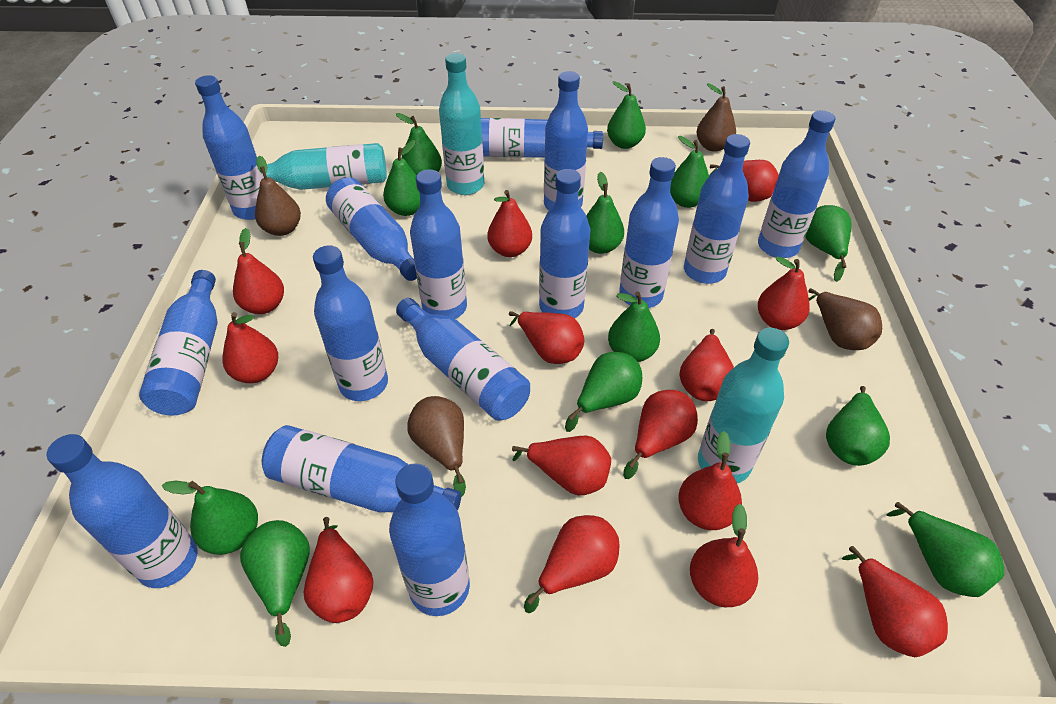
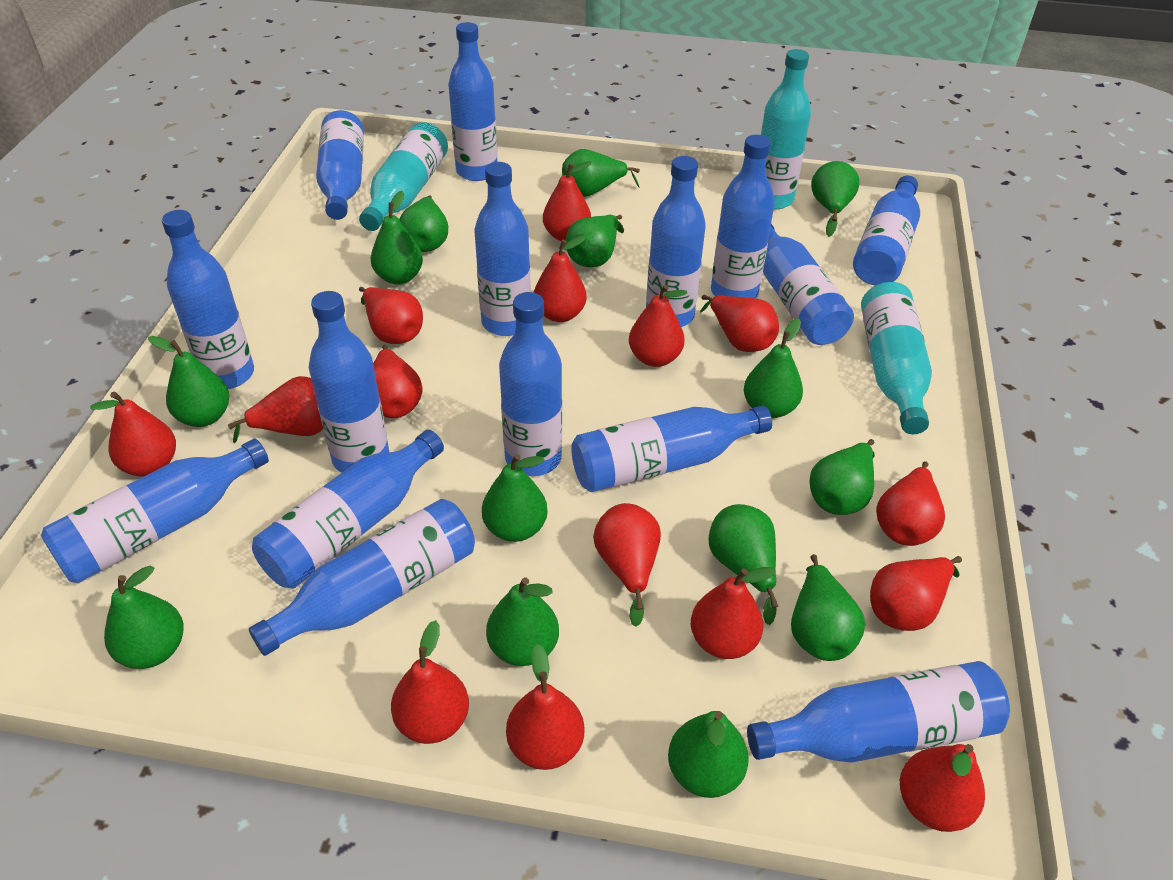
brown pear: 4 -> 0
green pear: 12 -> 14
red pear: 14 -> 15

